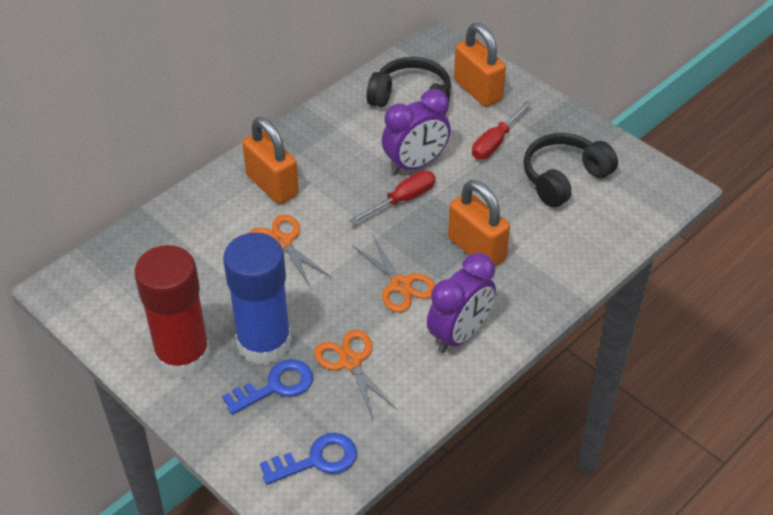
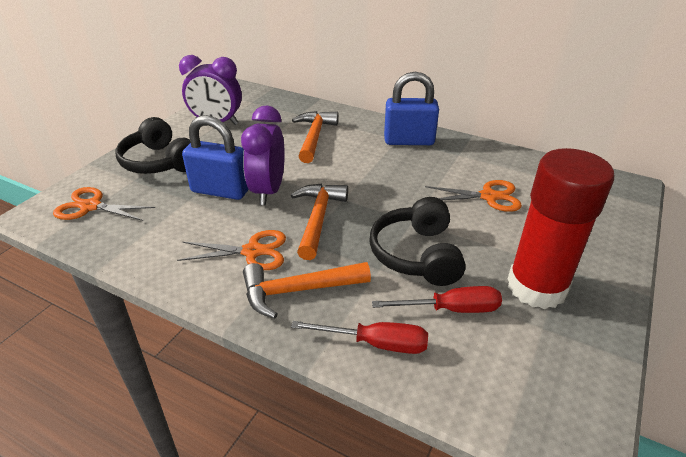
blue glue stick: 1 -> 0
blue key: 2 -> 0
blue padlock: 0 -> 2
orange hammer: 0 -> 3
orange padlock: 3 -> 0

